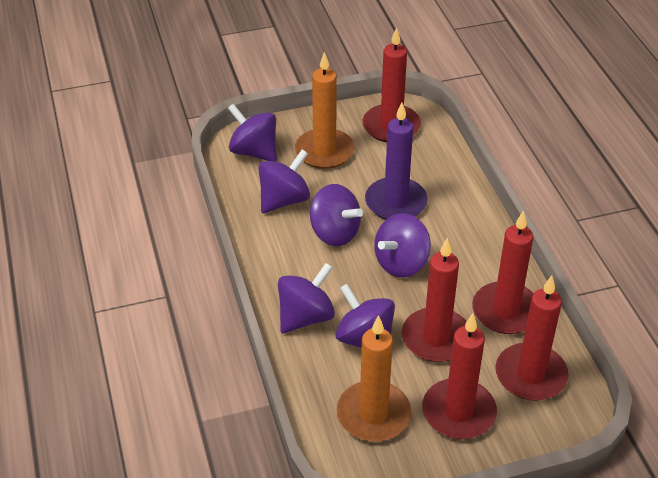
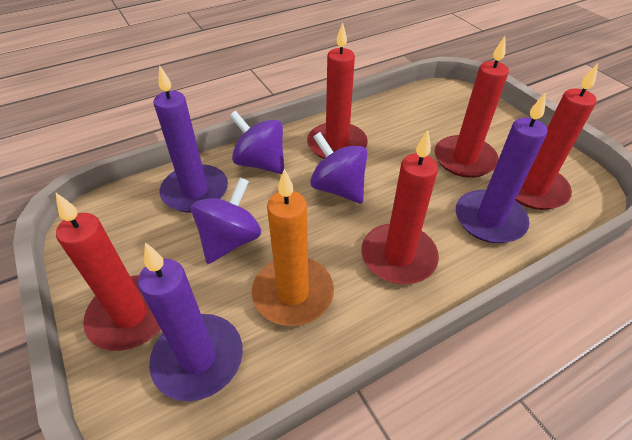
orange candle: 2 -> 1
purple candle: 1 -> 3
purple spinning top: 6 -> 3

